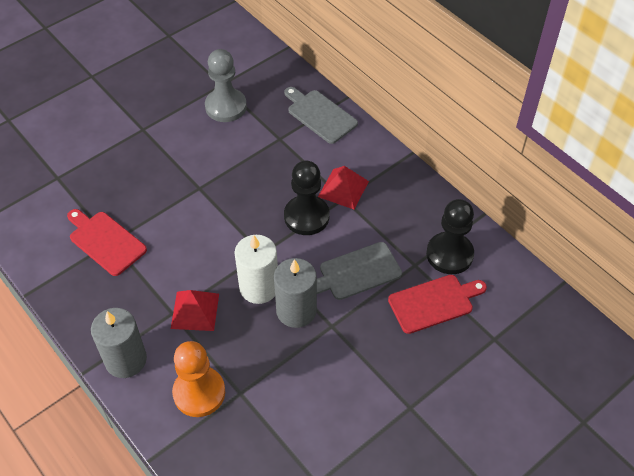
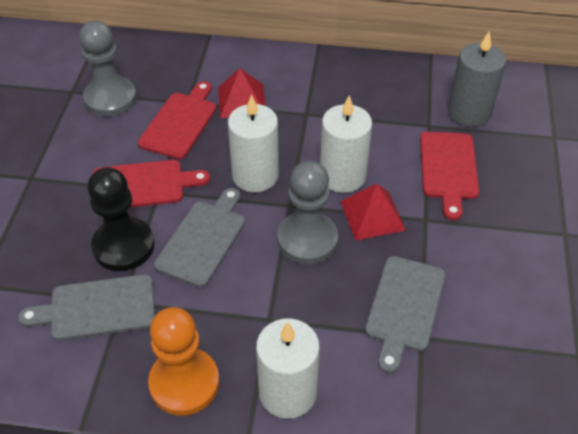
black pawn: 2 -> 1
grey candle: 2 -> 1
grey cutting board: 2 -> 3
grey pawn: 1 -> 2
red cutting board: 2 -> 3
white candle: 1 -> 3

